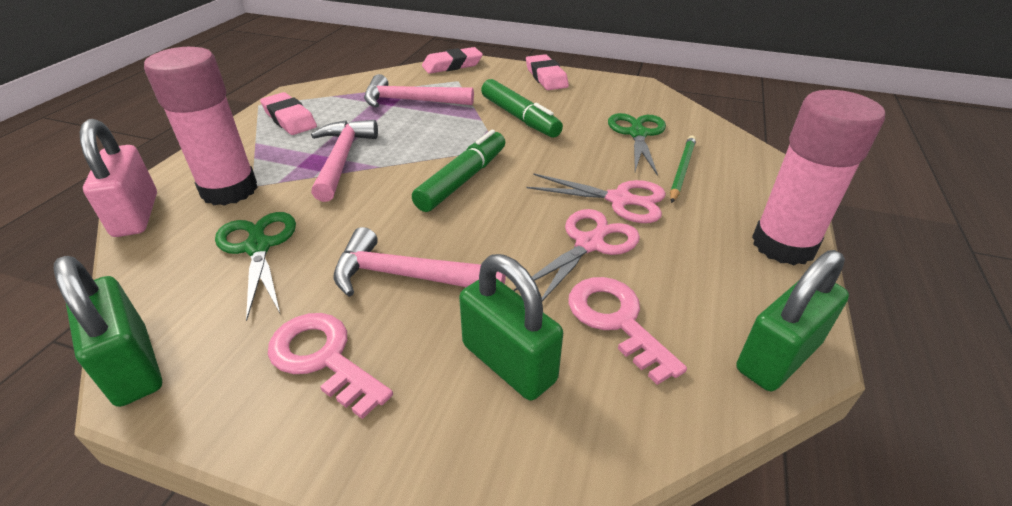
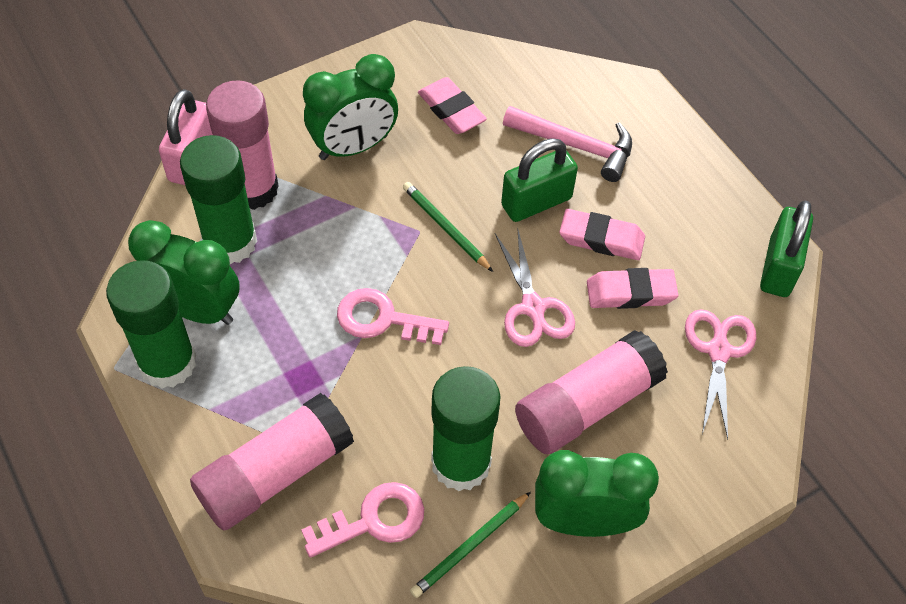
green clock: 0 -> 3
green glue stick: 0 -> 3
green marker: 2 -> 0
green padlock: 3 -> 2
green pencil: 1 -> 2
green scissors: 2 -> 0
pink glue stick: 2 -> 3
pink hammer: 3 -> 1

